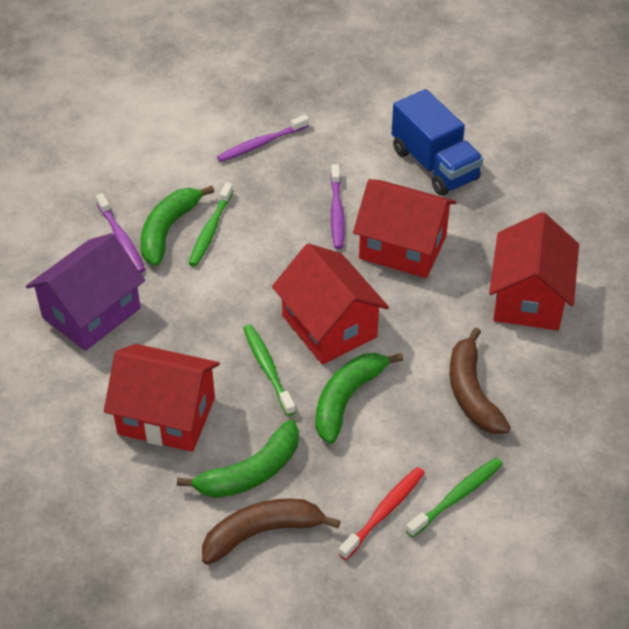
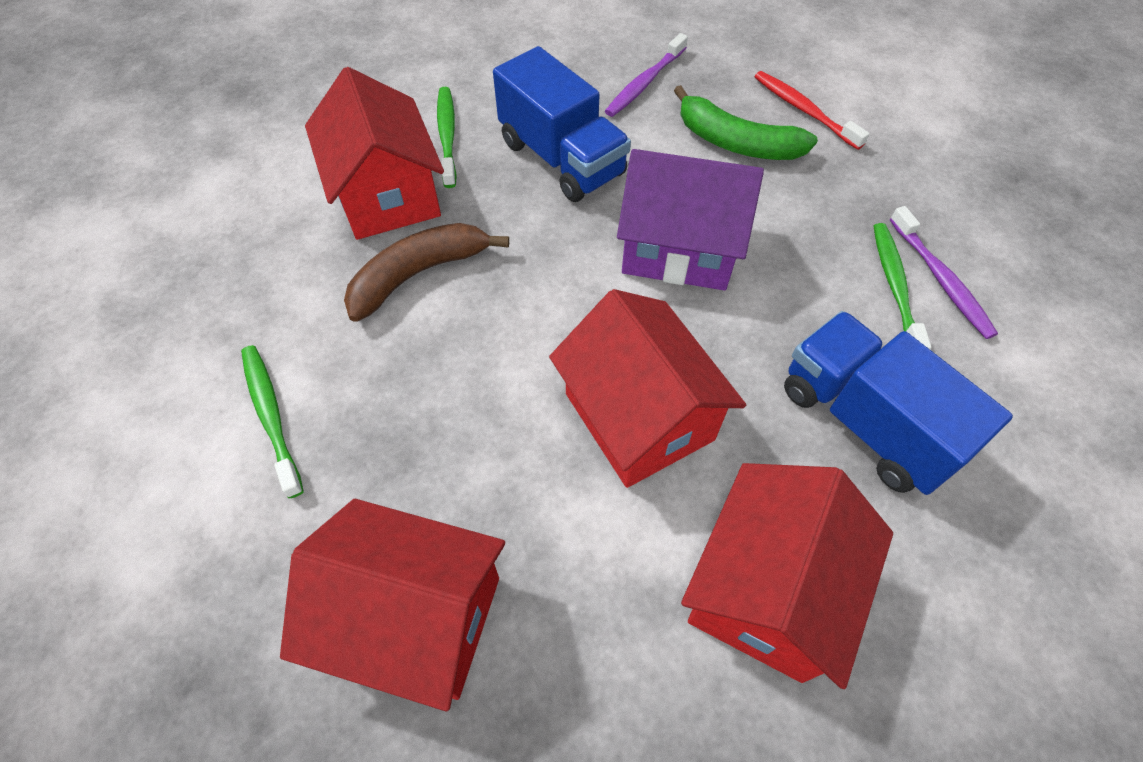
blue truck: 1 -> 2
brown banana: 2 -> 1
green banana: 3 -> 1
purple toothbrush: 3 -> 2

